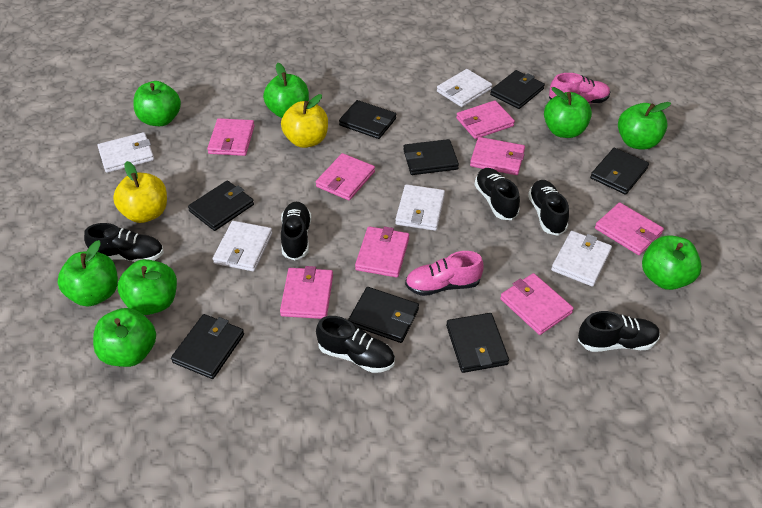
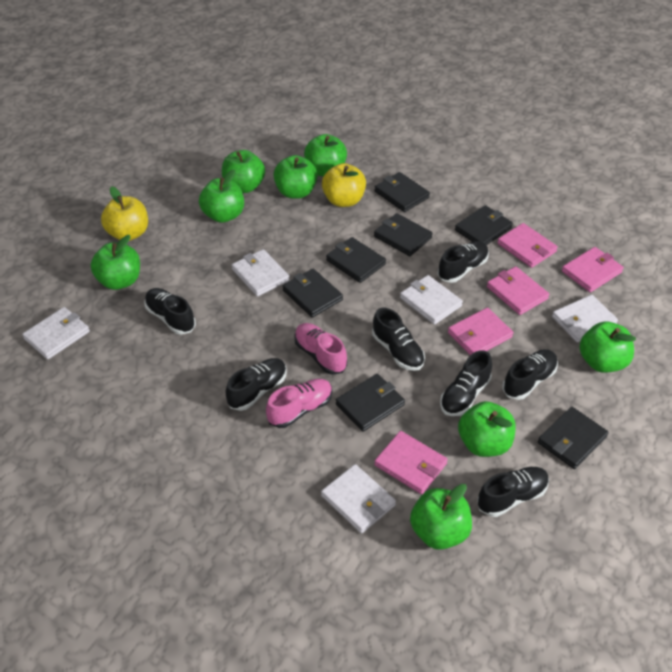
black shoe: 6 -> 7
black wallet: 8 -> 7
pink wallet: 8 -> 5

